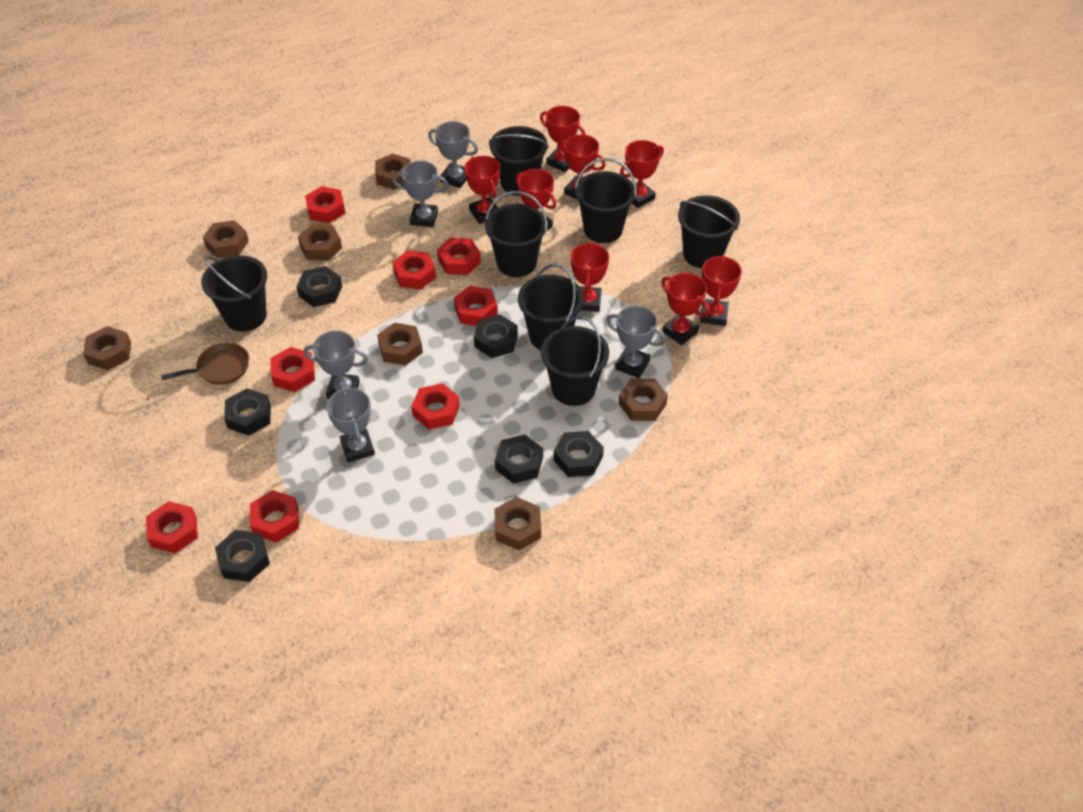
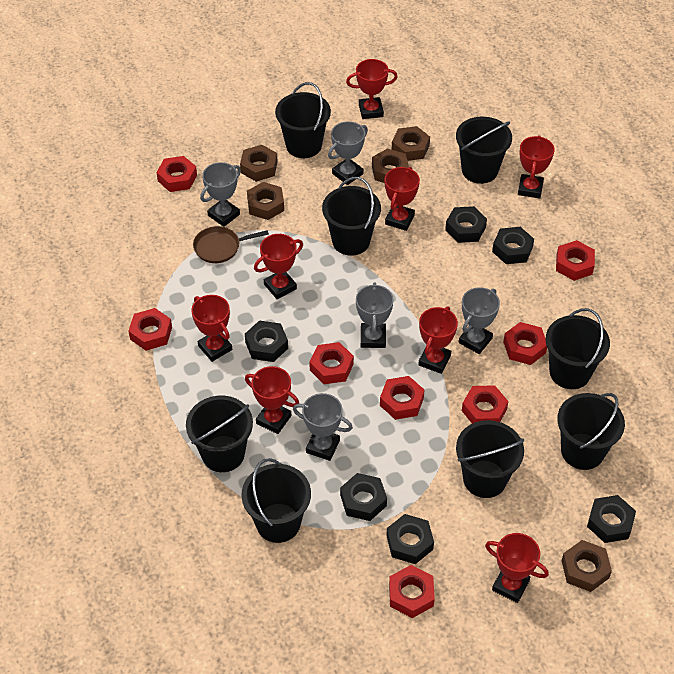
black bucket: 7 -> 8
brown nut: 7 -> 5

